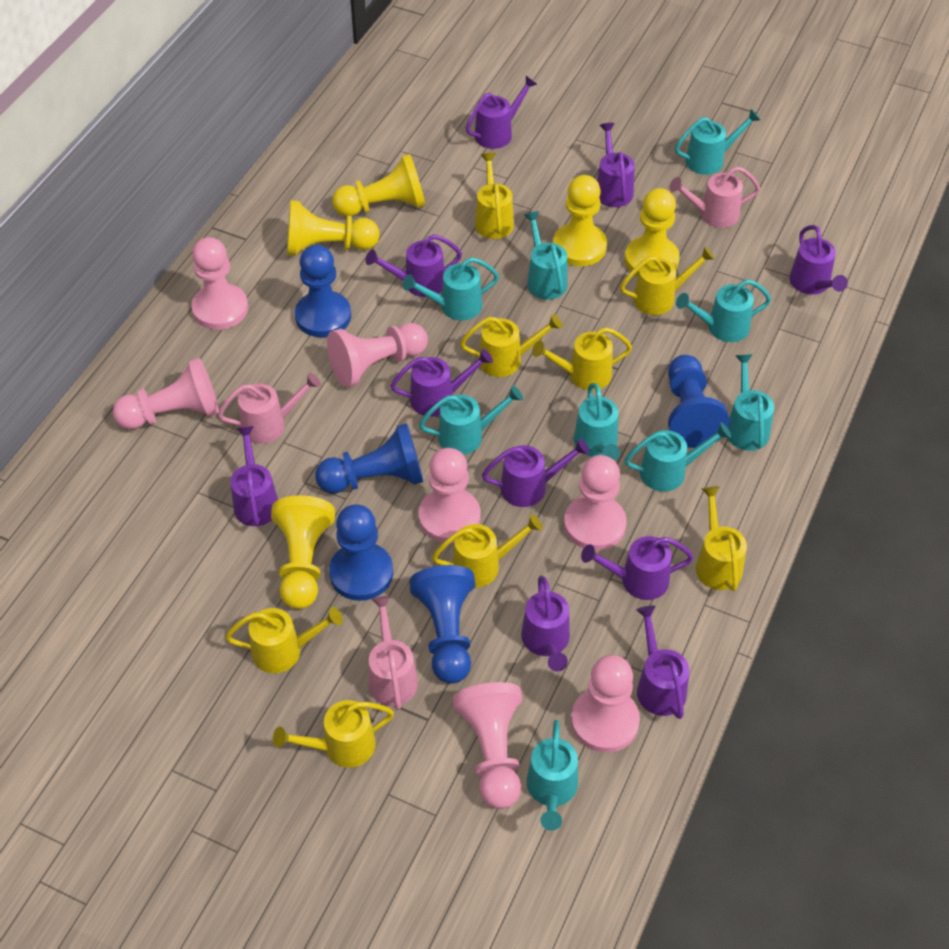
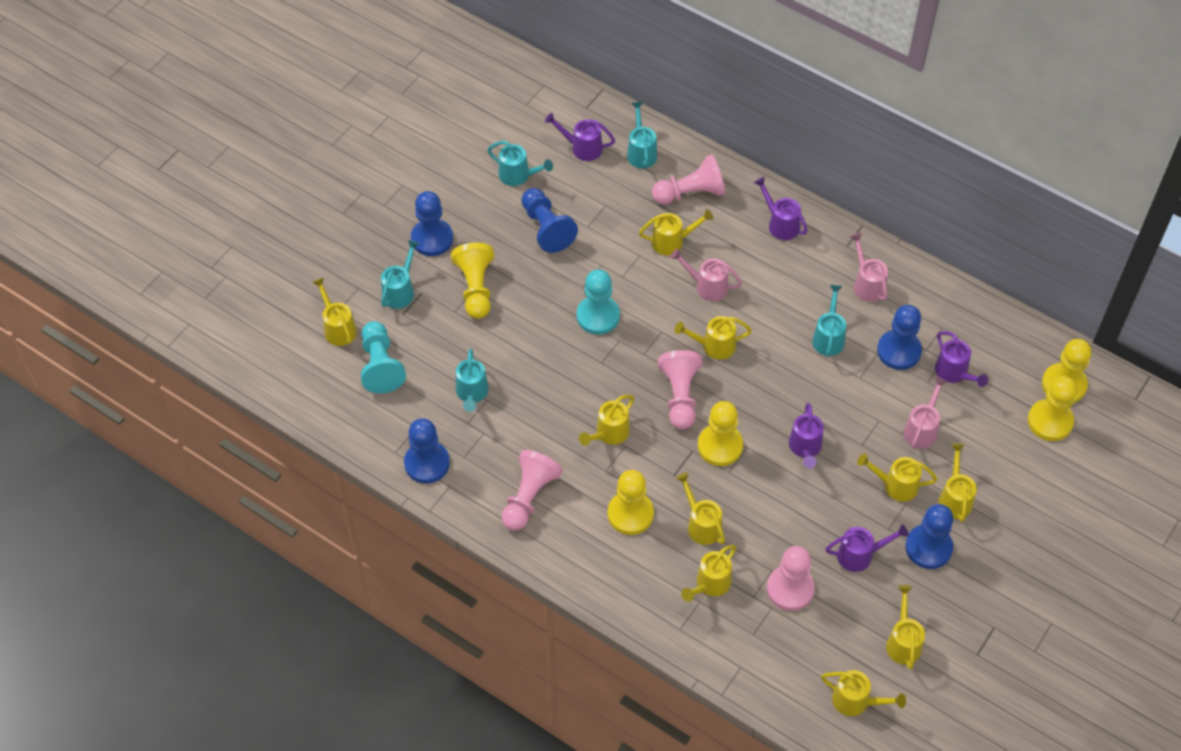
pink pawn: 7 -> 4
purple watering can: 10 -> 5
turquoise pawn: 0 -> 2
turquoise watering can: 9 -> 5
yellow watering can: 8 -> 10

